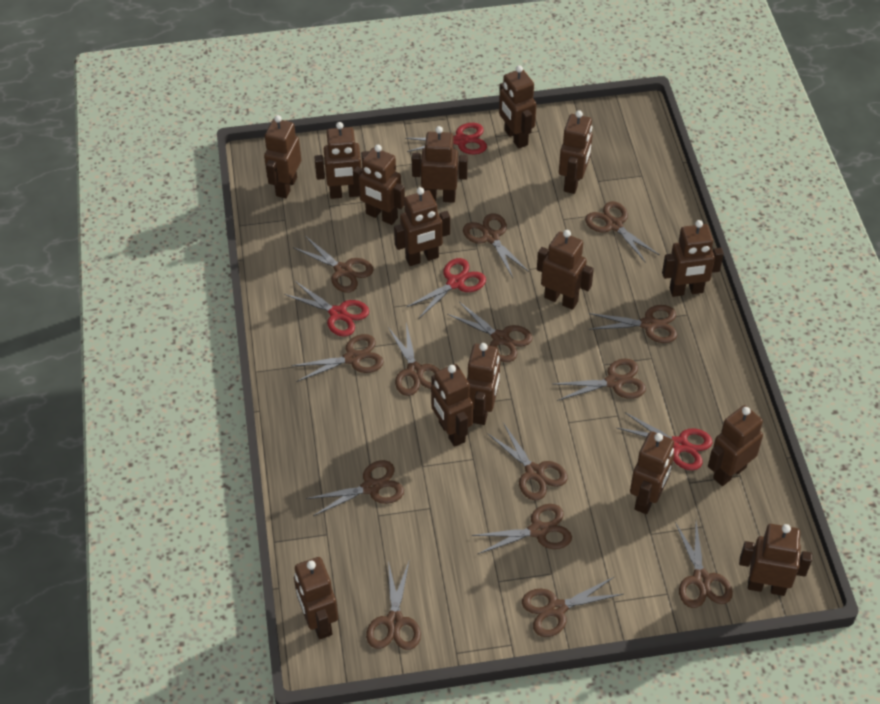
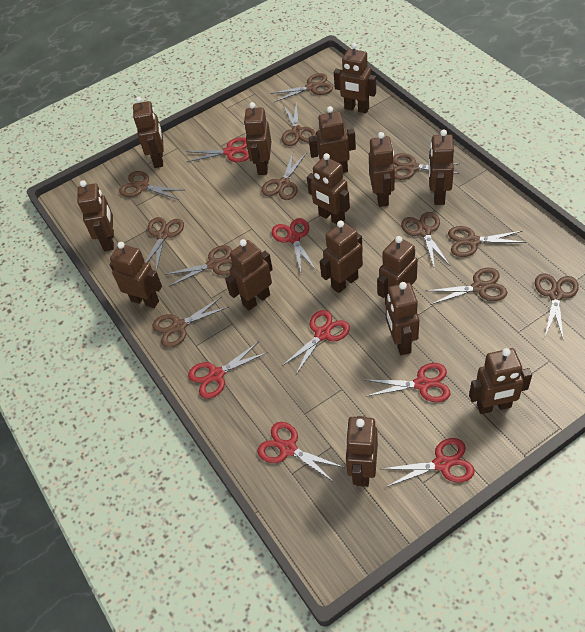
brown scissors: 14 -> 12
red scissors: 4 -> 7

